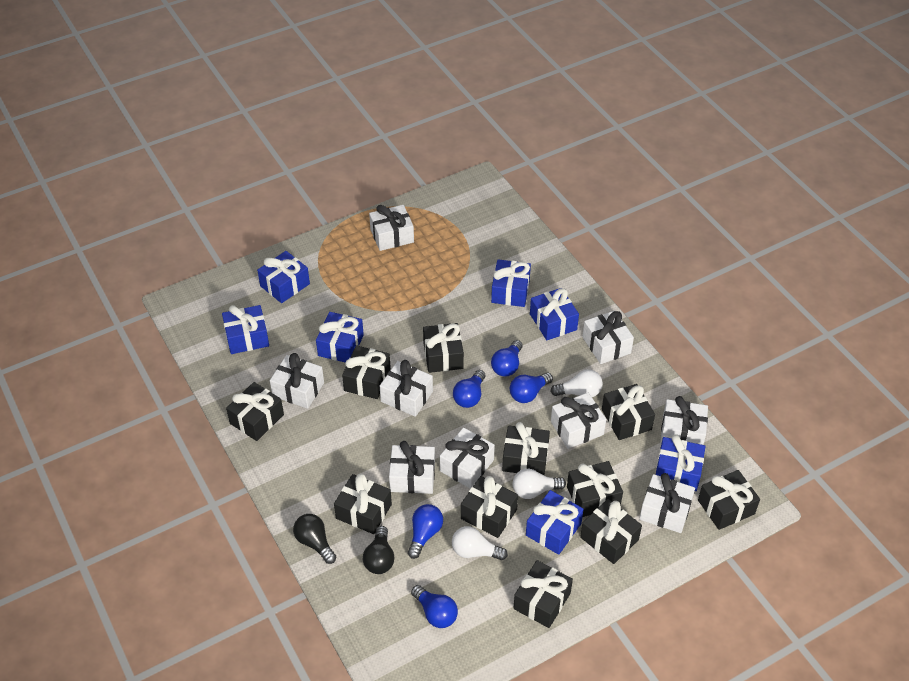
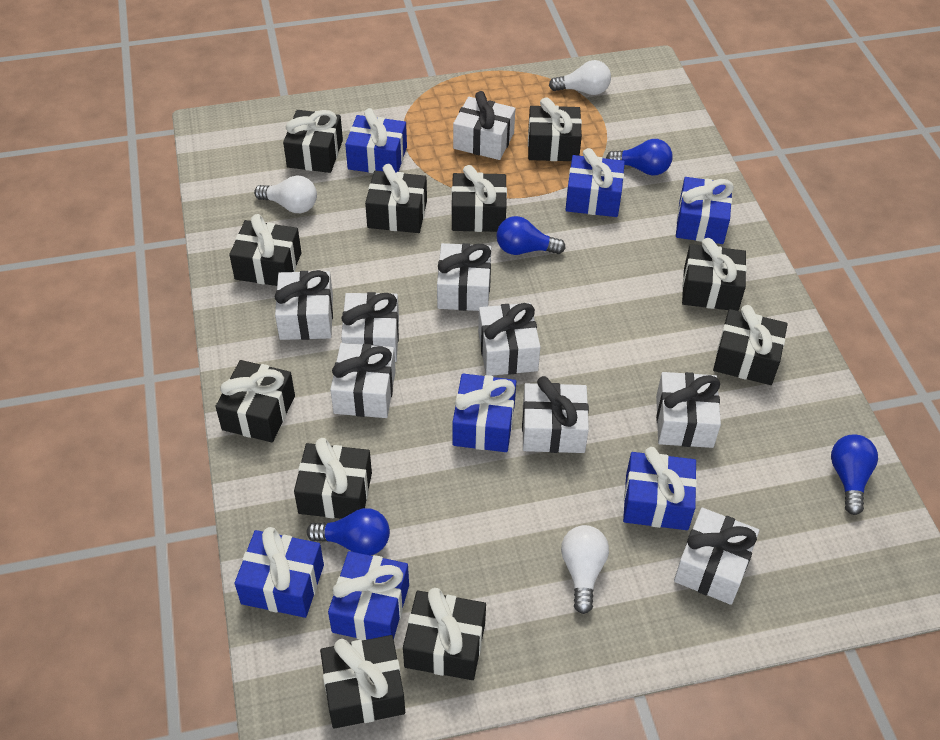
black light bulb: 2 -> 0
blue light bulb: 5 -> 4

